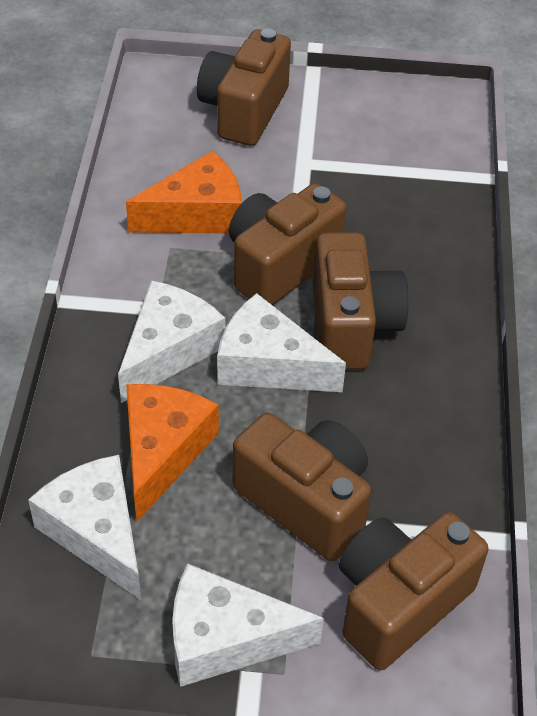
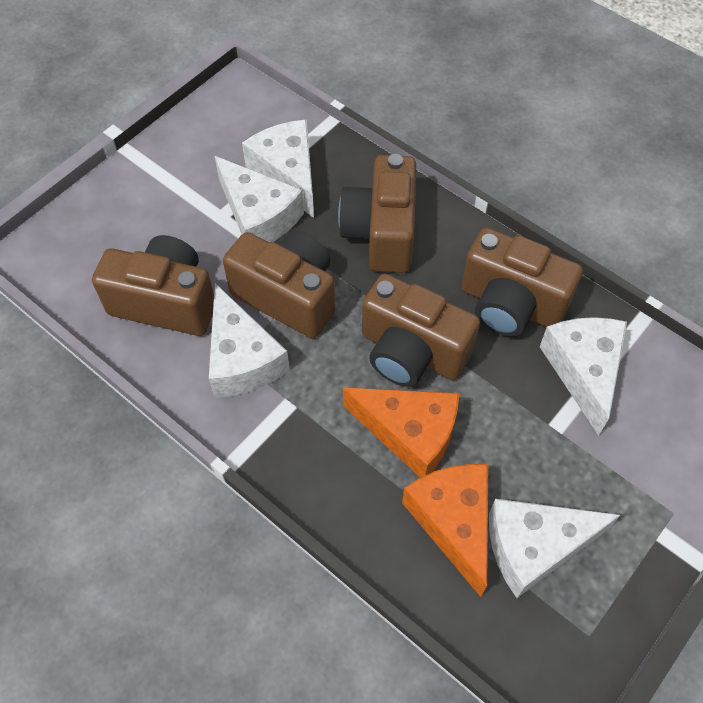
white cheese: 4 -> 5

